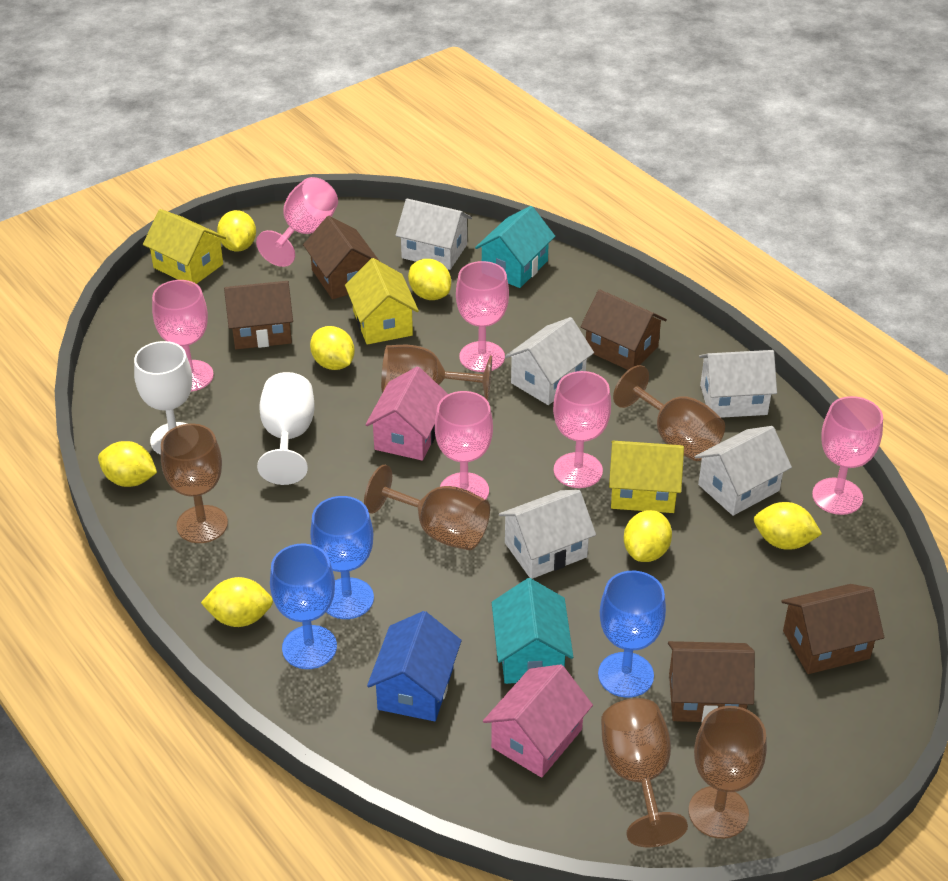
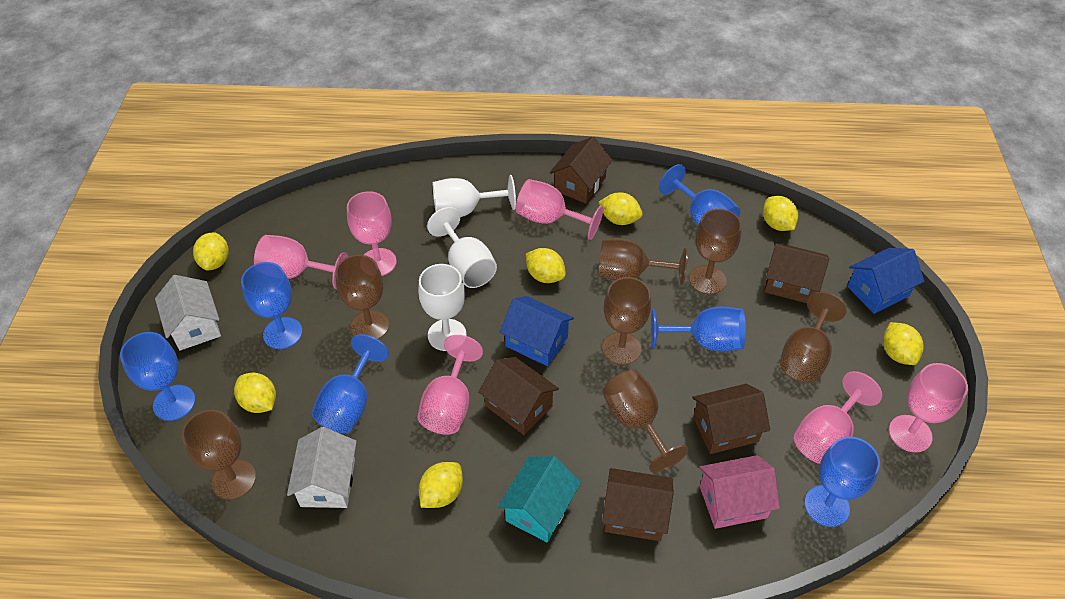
blue goblet: 3 -> 6
blue house: 1 -> 2
brown goblet: 6 -> 7
pink house: 2 -> 1
turquoise house: 2 -> 1
white goblet: 2 -> 3
white house: 5 -> 2
yellow house: 3 -> 0

